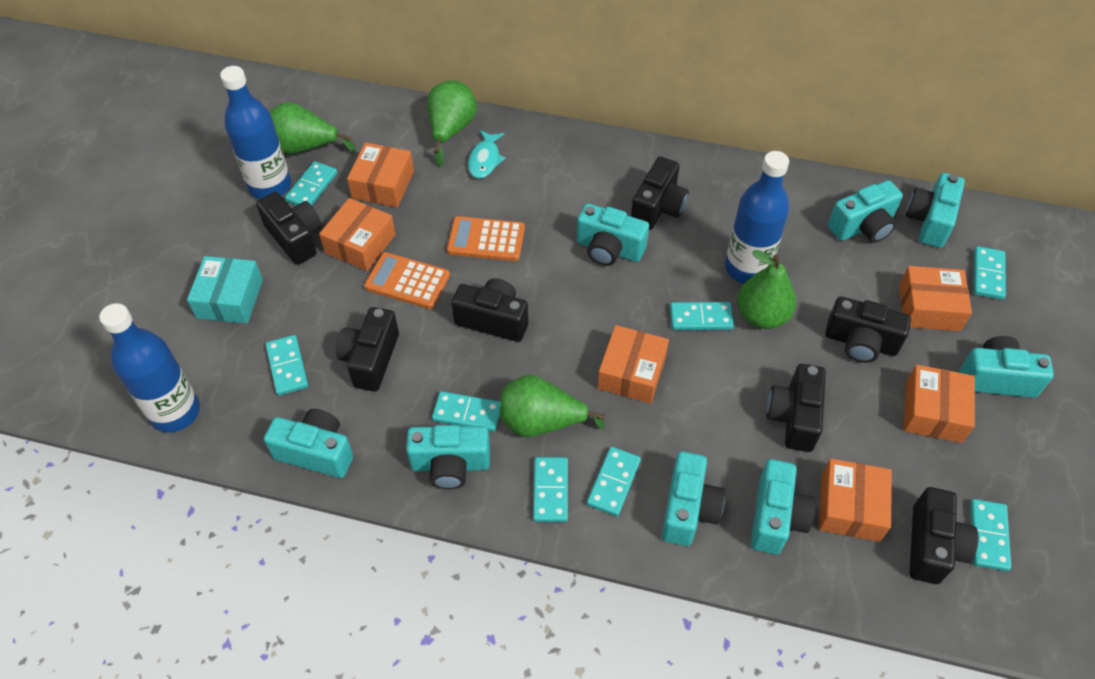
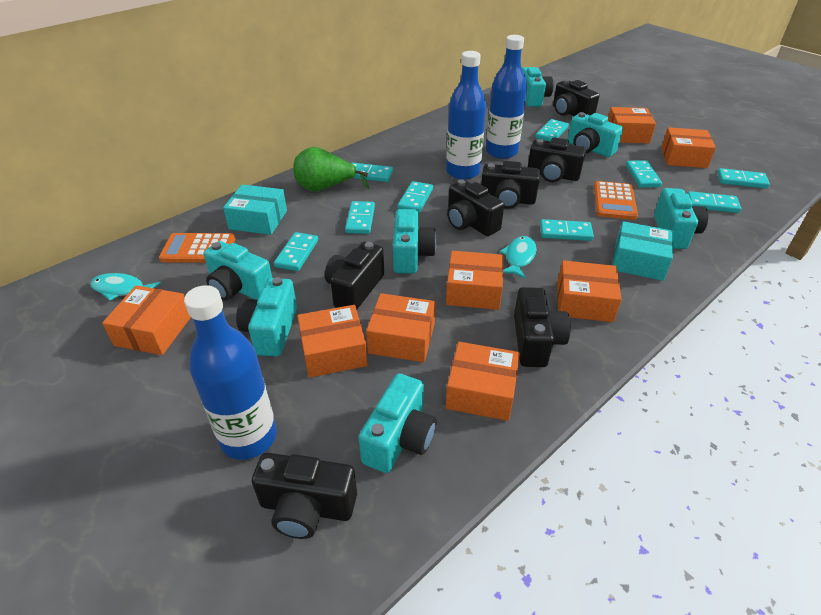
green pear: 4 -> 1
orange box: 6 -> 8
turquoise box: 1 -> 2
turquoise camera: 8 -> 7
turquoise domino: 8 -> 9
turquoise fish: 1 -> 2

